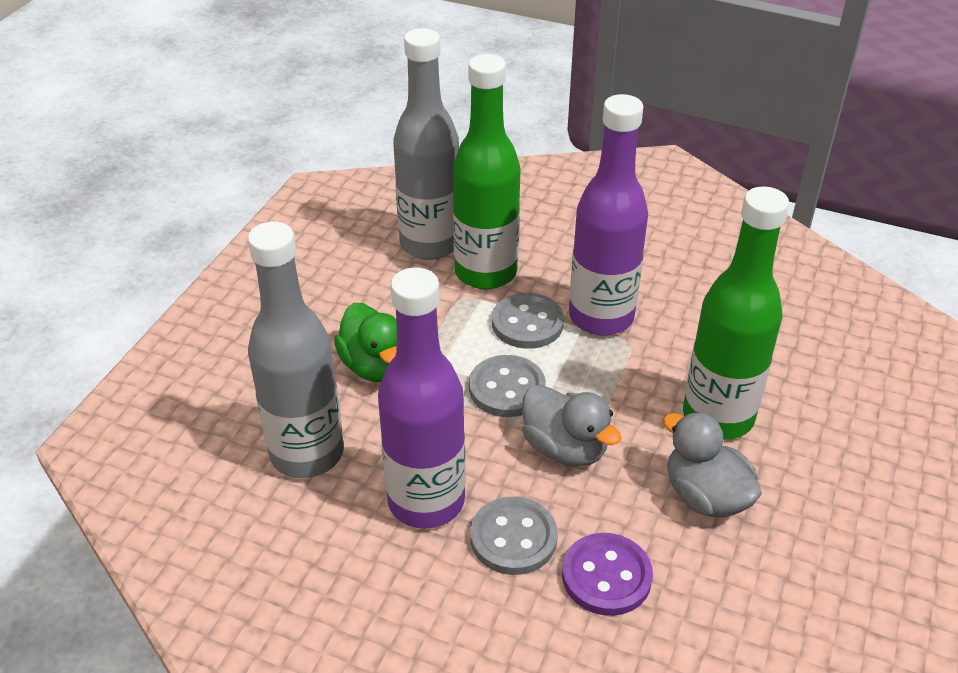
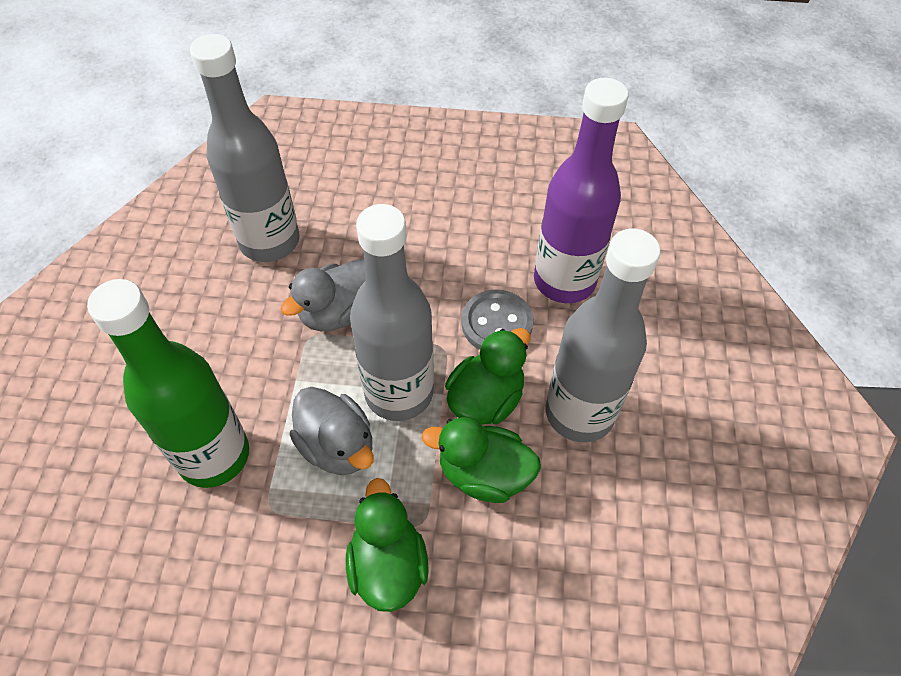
green bottle: 2 -> 1
green duck: 1 -> 3
grey bottle: 2 -> 3
grey button: 3 -> 1
purple bottle: 2 -> 1
purple button: 1 -> 0

